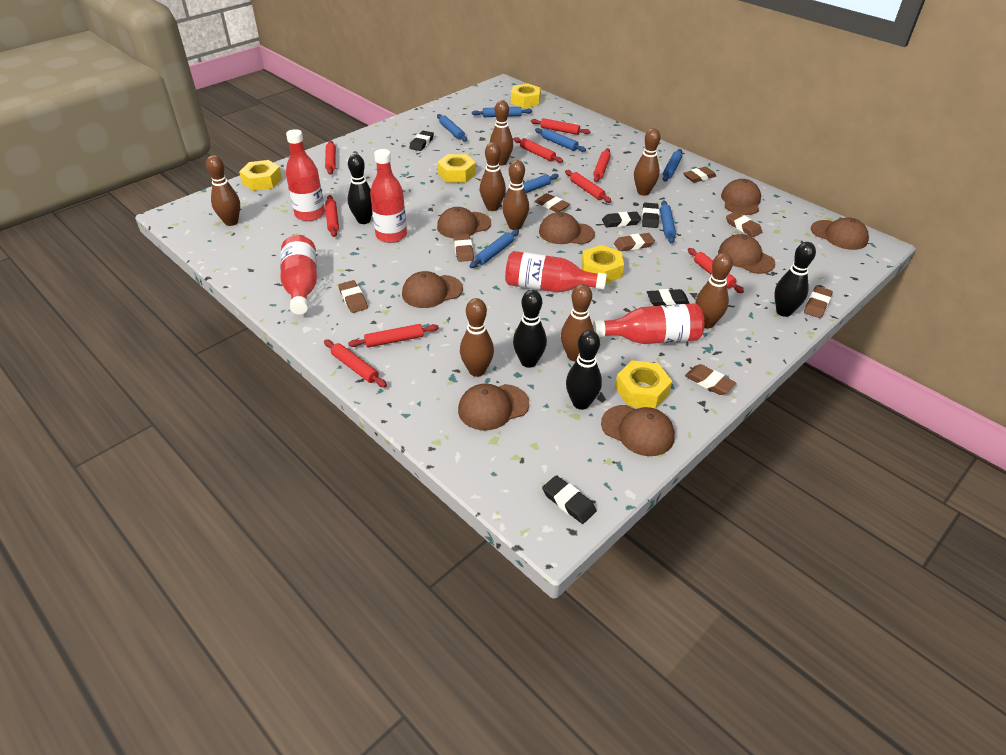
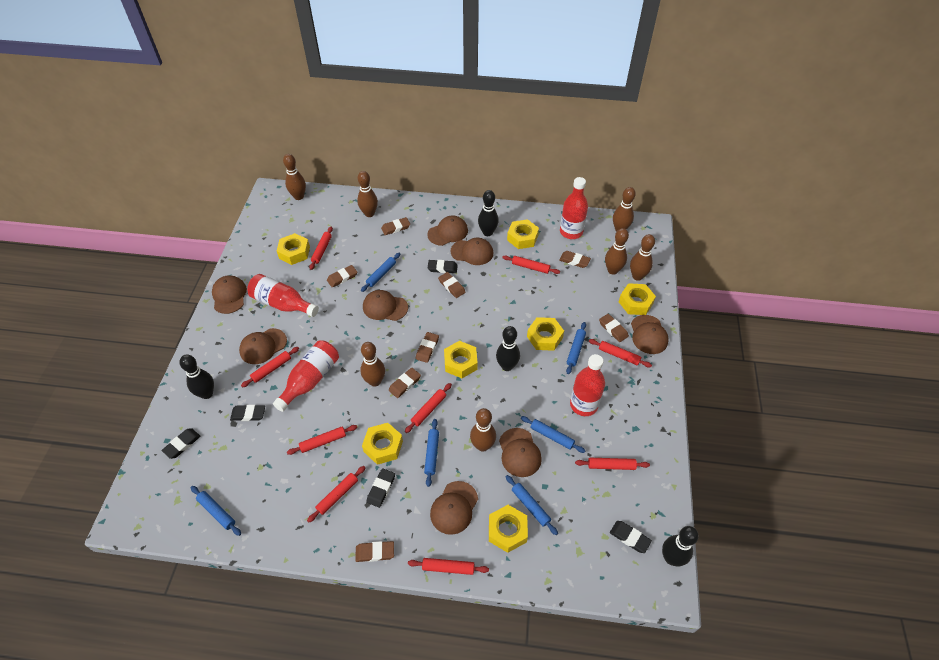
blue rolling pin: 7 -> 6
brown bowling pin: 8 -> 7
red bottle: 5 -> 4
yellow nut: 5 -> 7

